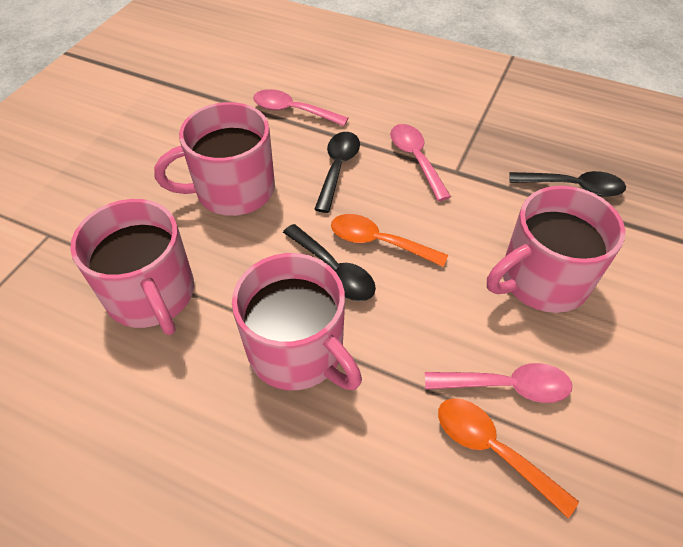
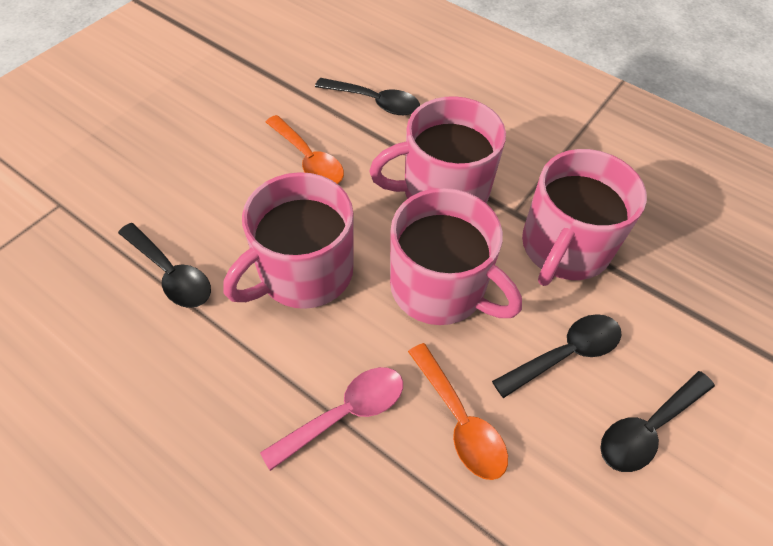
black spoon: 3 -> 4
pink spoon: 3 -> 1

